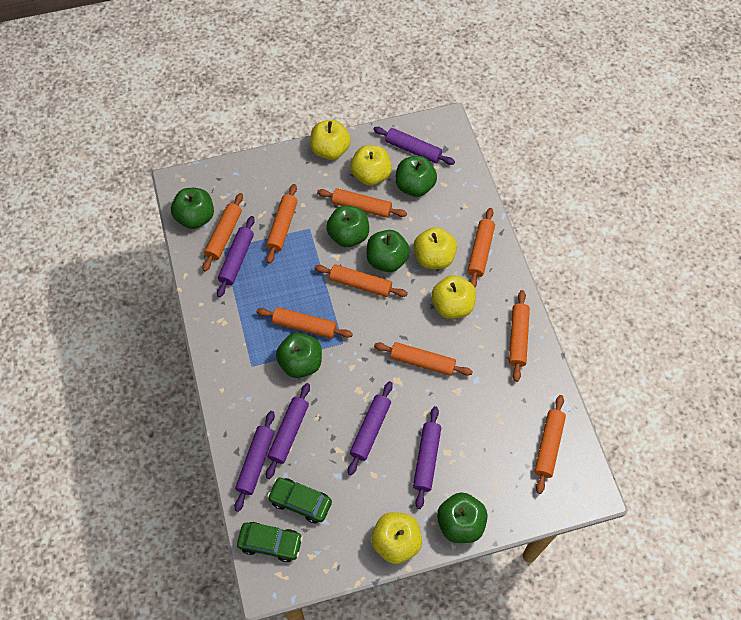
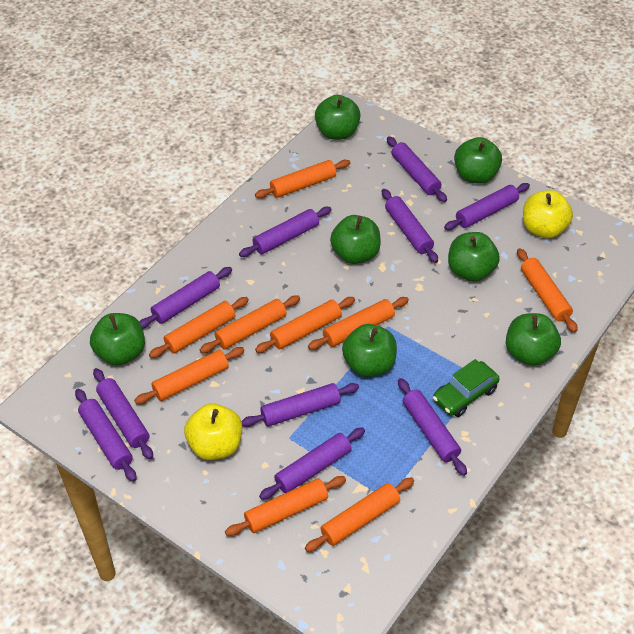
green apple: 6 -> 7
green car: 2 -> 1
purple rolling pin: 6 -> 10
yellow apple: 5 -> 2

